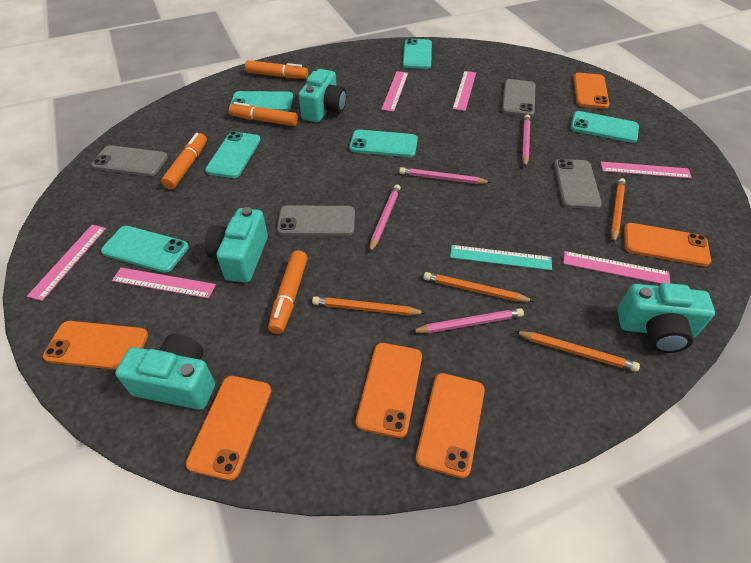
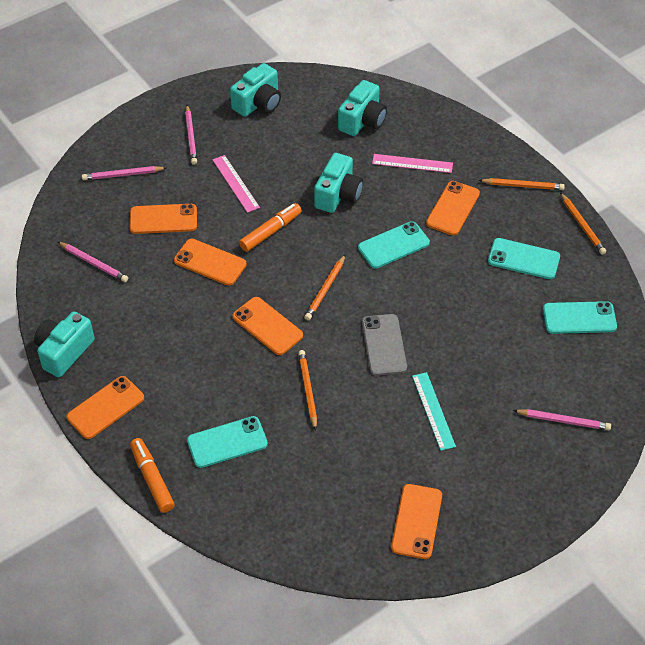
grey phone: 4 -> 1
orange marker: 4 -> 2
pink ruler: 6 -> 2
turquoise phone: 6 -> 4

